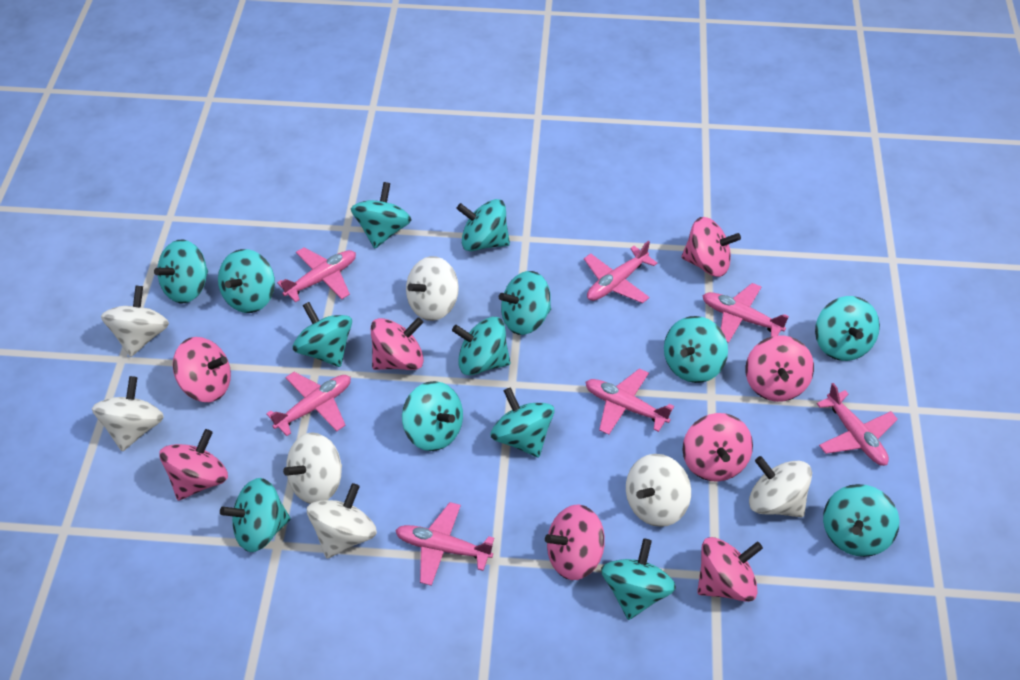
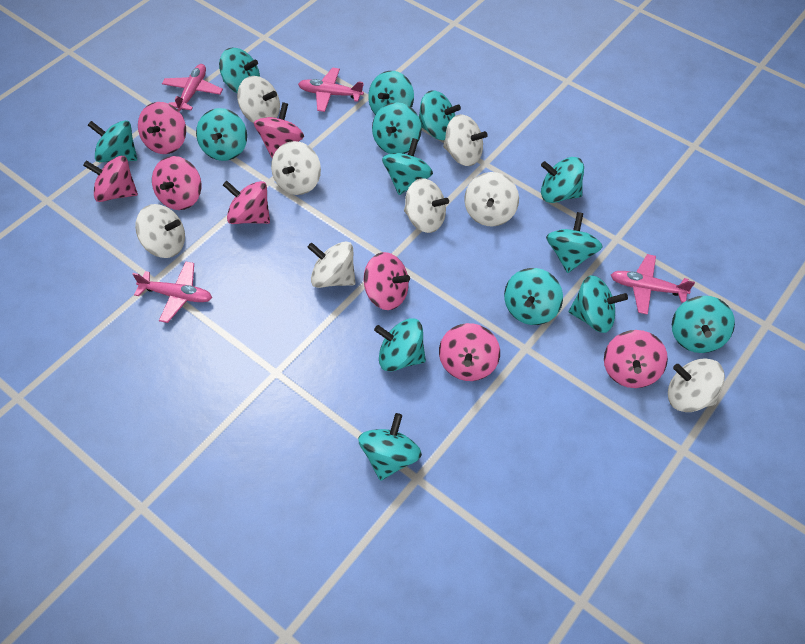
pink plane: 7 -> 4
white spinning top: 7 -> 8

